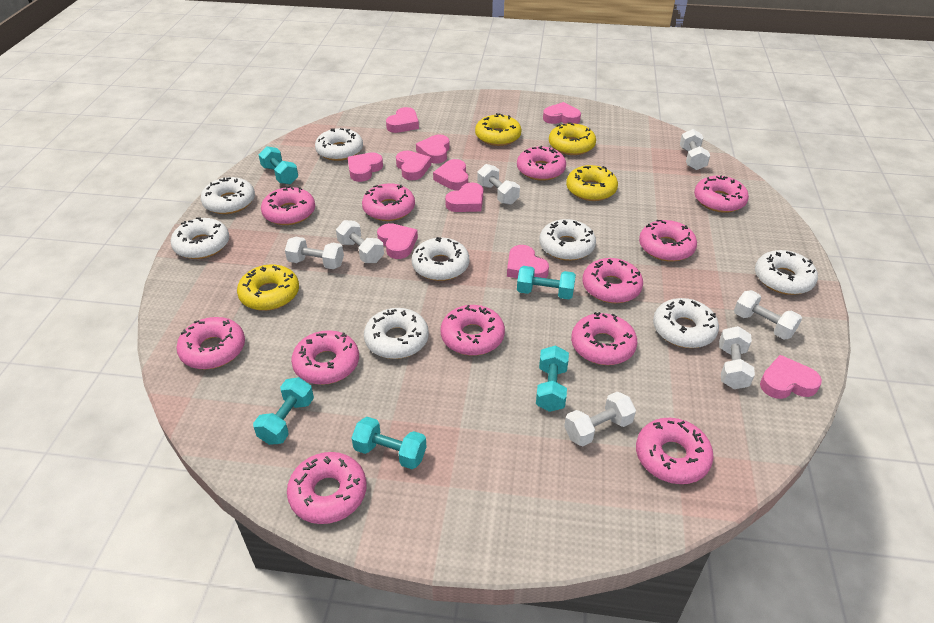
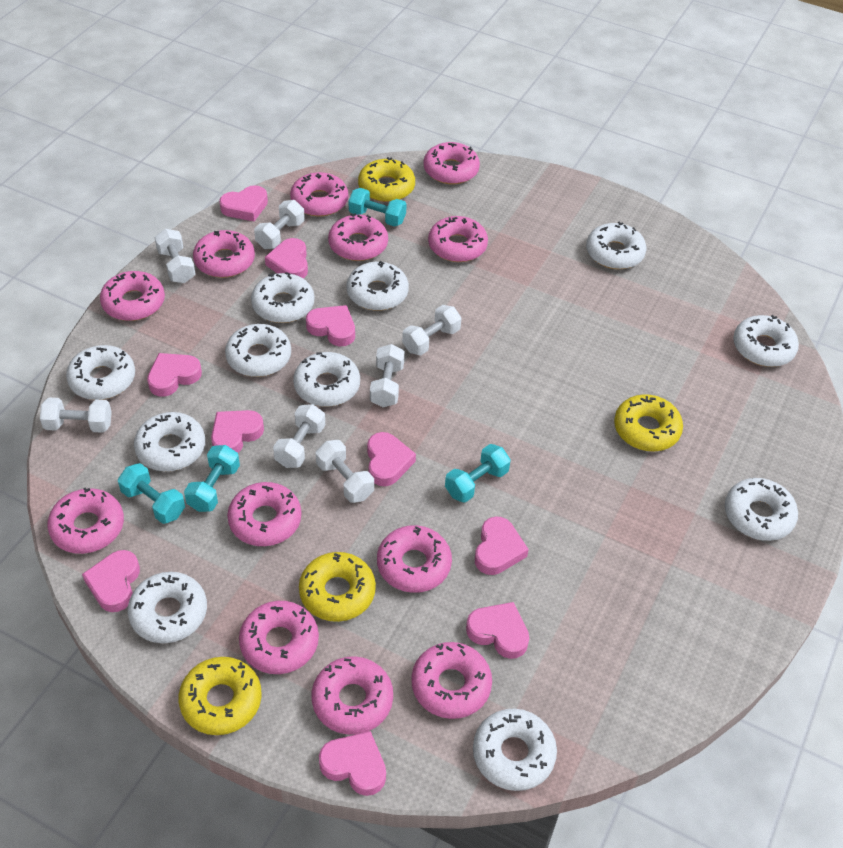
turquoise dumbbell: 5 -> 4
white donut: 8 -> 11

